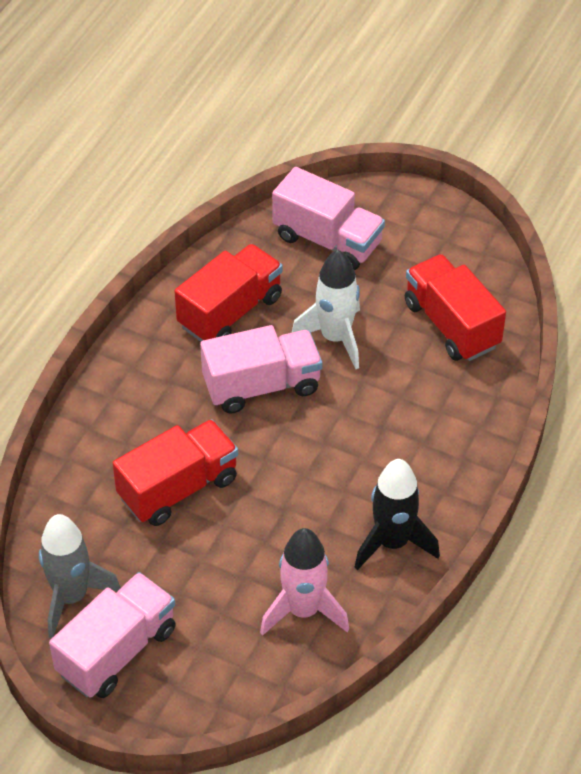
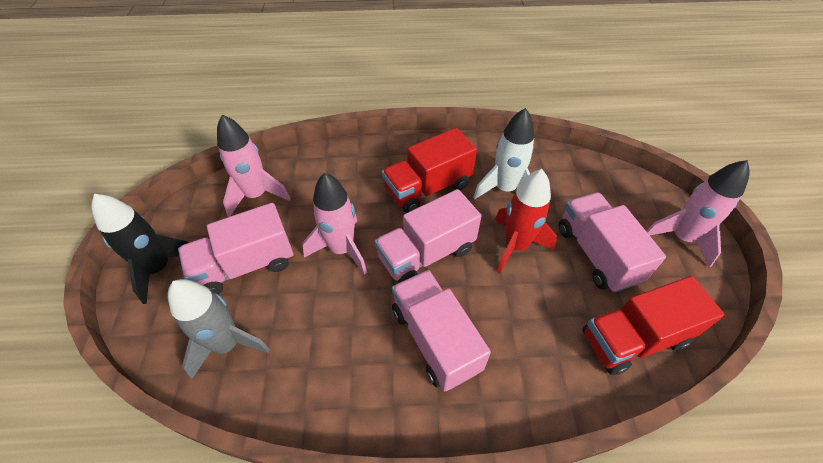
pink rocket: 1 -> 3
pink truck: 3 -> 4
red rocket: 0 -> 1
red truck: 3 -> 2

